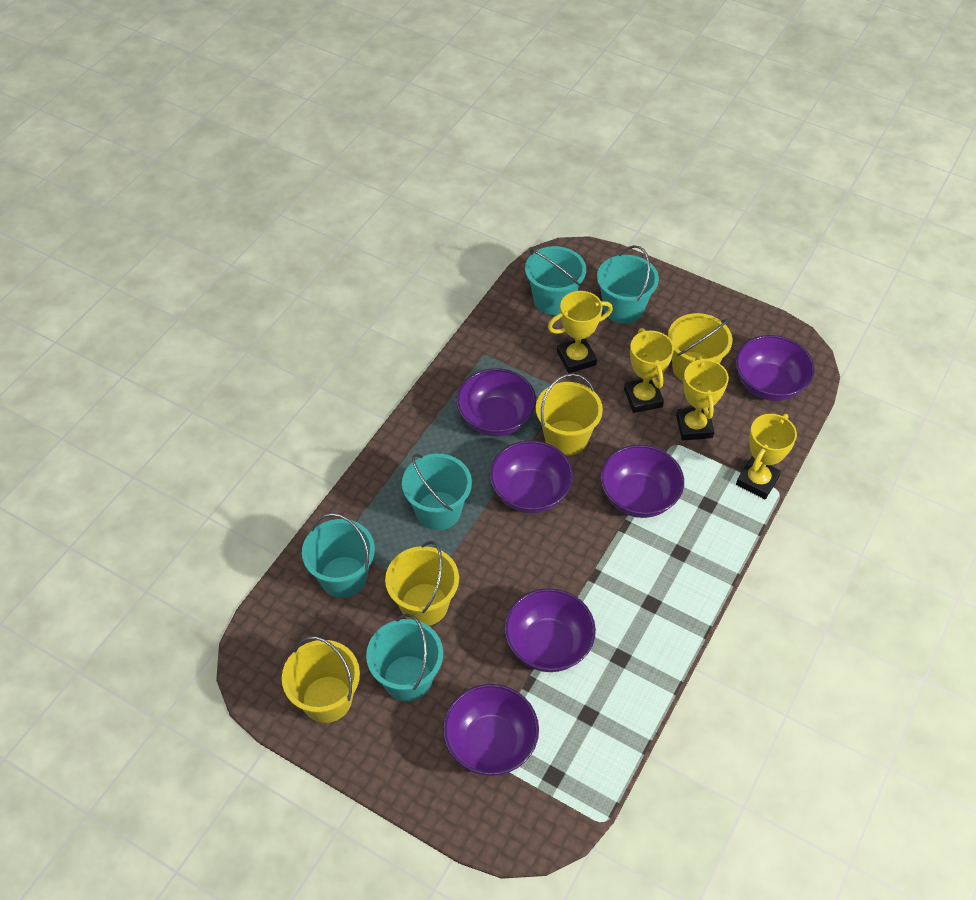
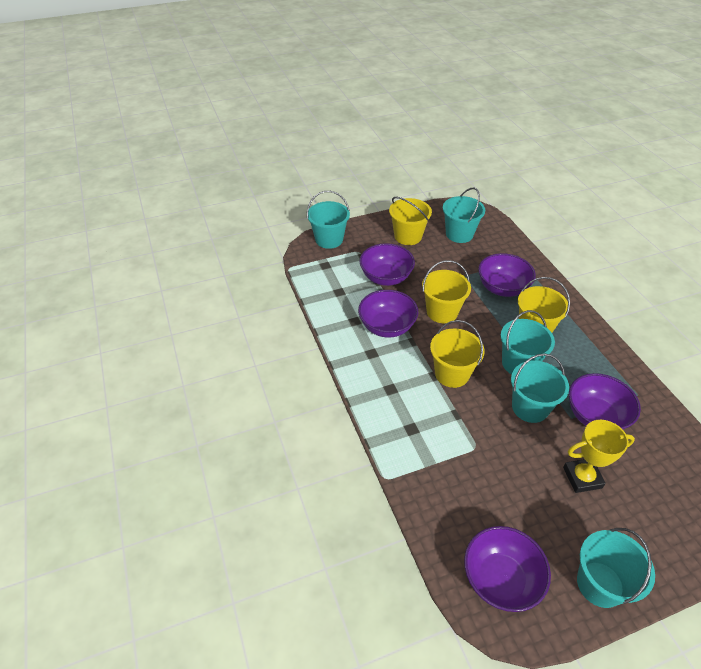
purple bowl: 6 -> 5
yellow trophy: 4 -> 1

